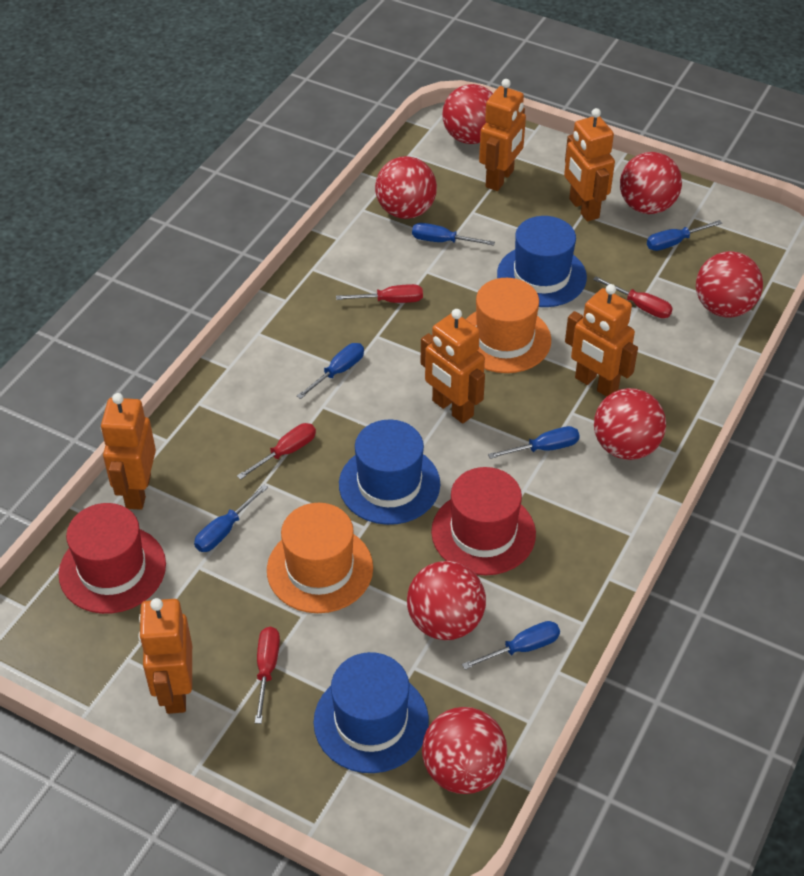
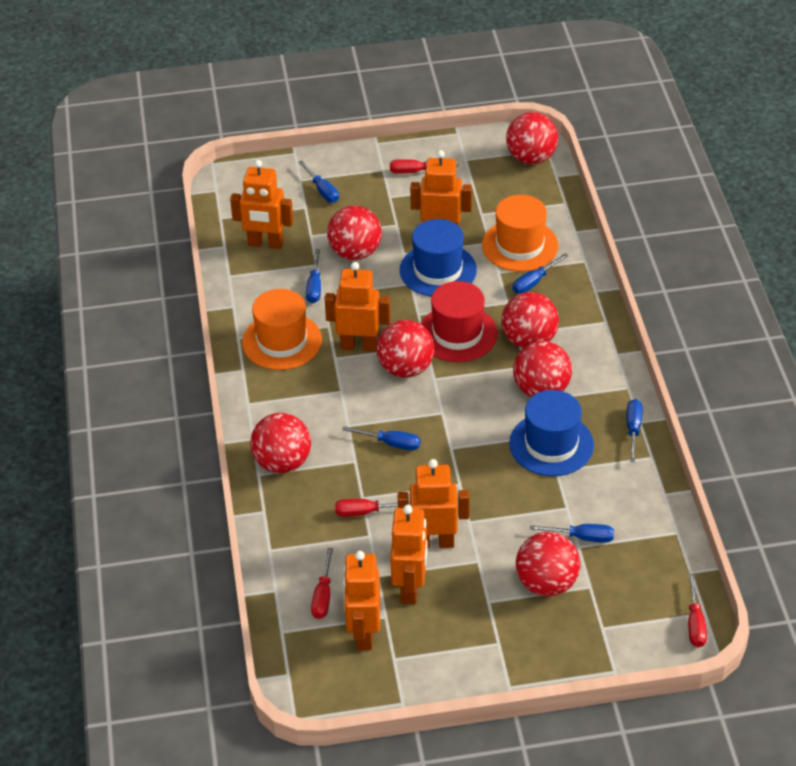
blue hat: 3 -> 2
red hat: 2 -> 1

